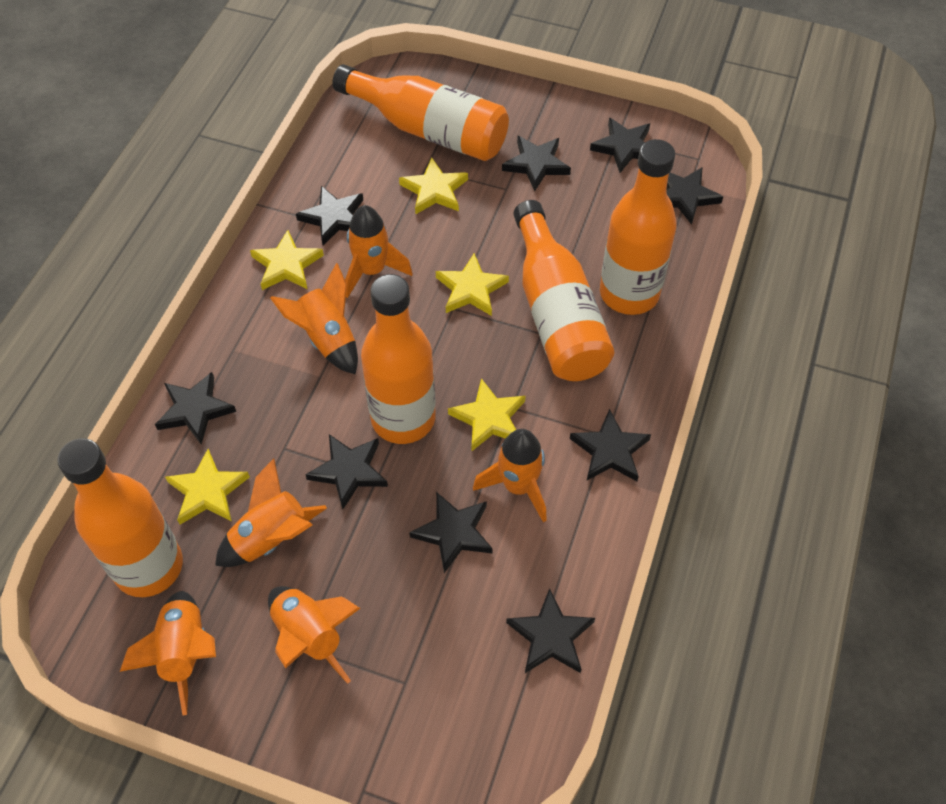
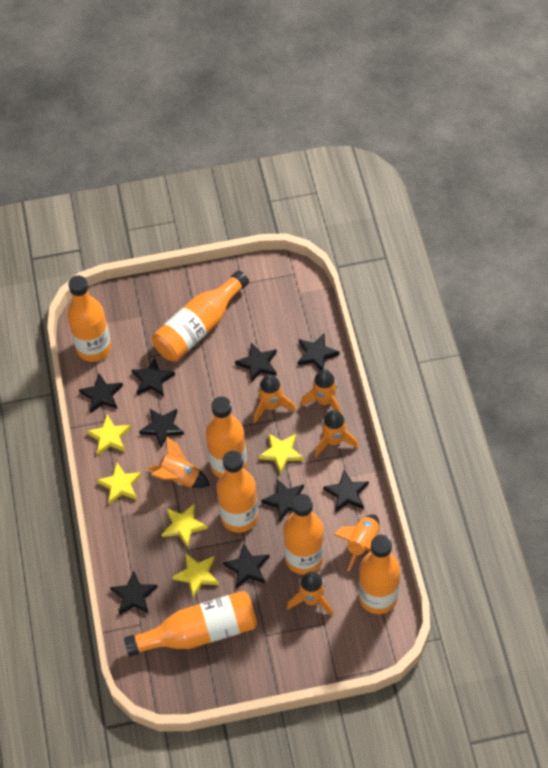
orange bottle: 5 -> 7

